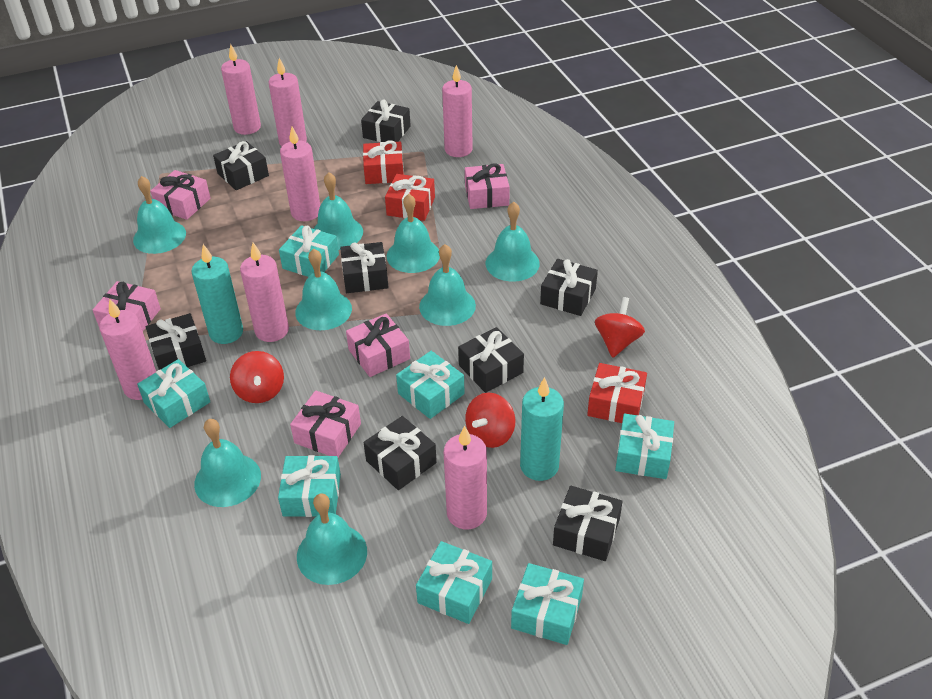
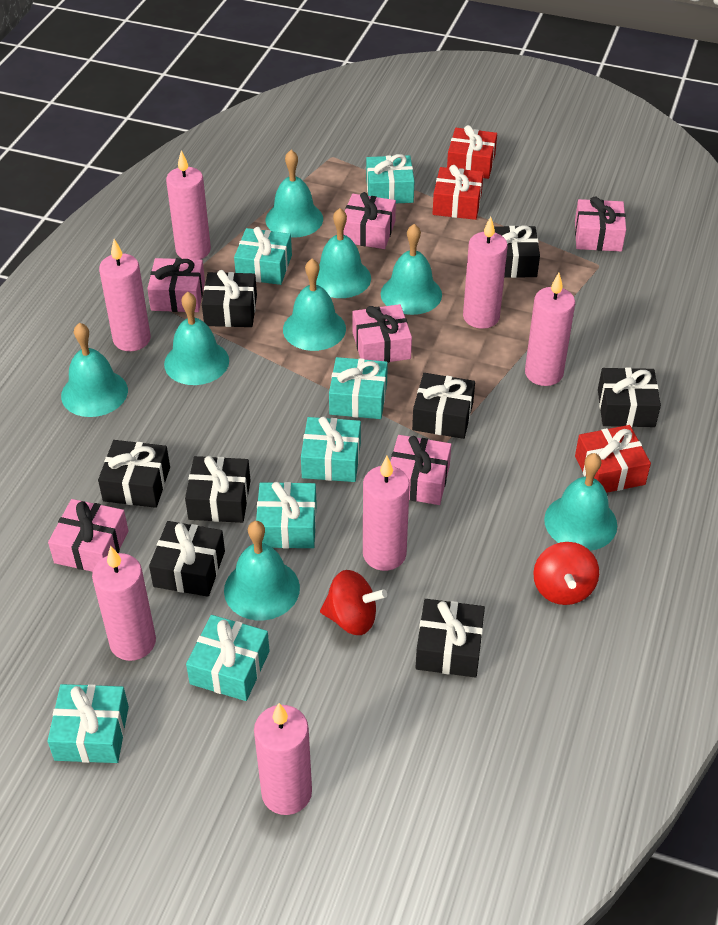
pink gift: 5 -> 6
red spinning top: 3 -> 2
turquoise candle: 2 -> 0

